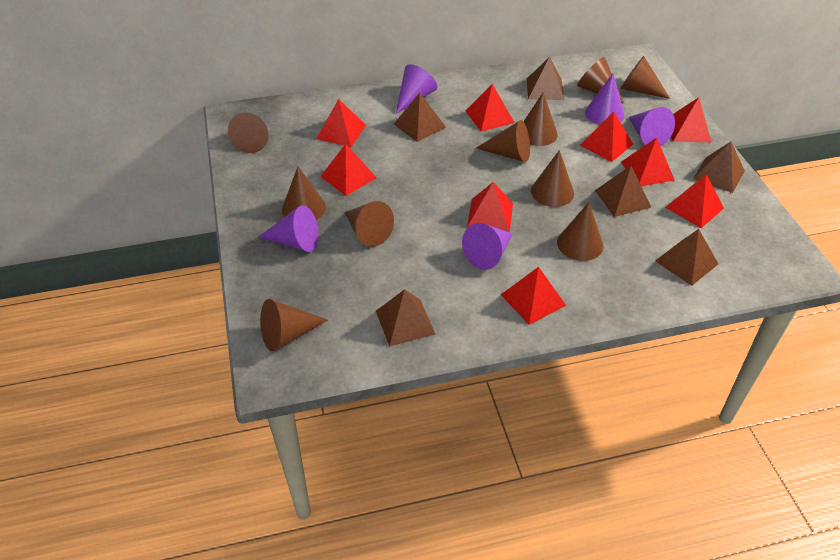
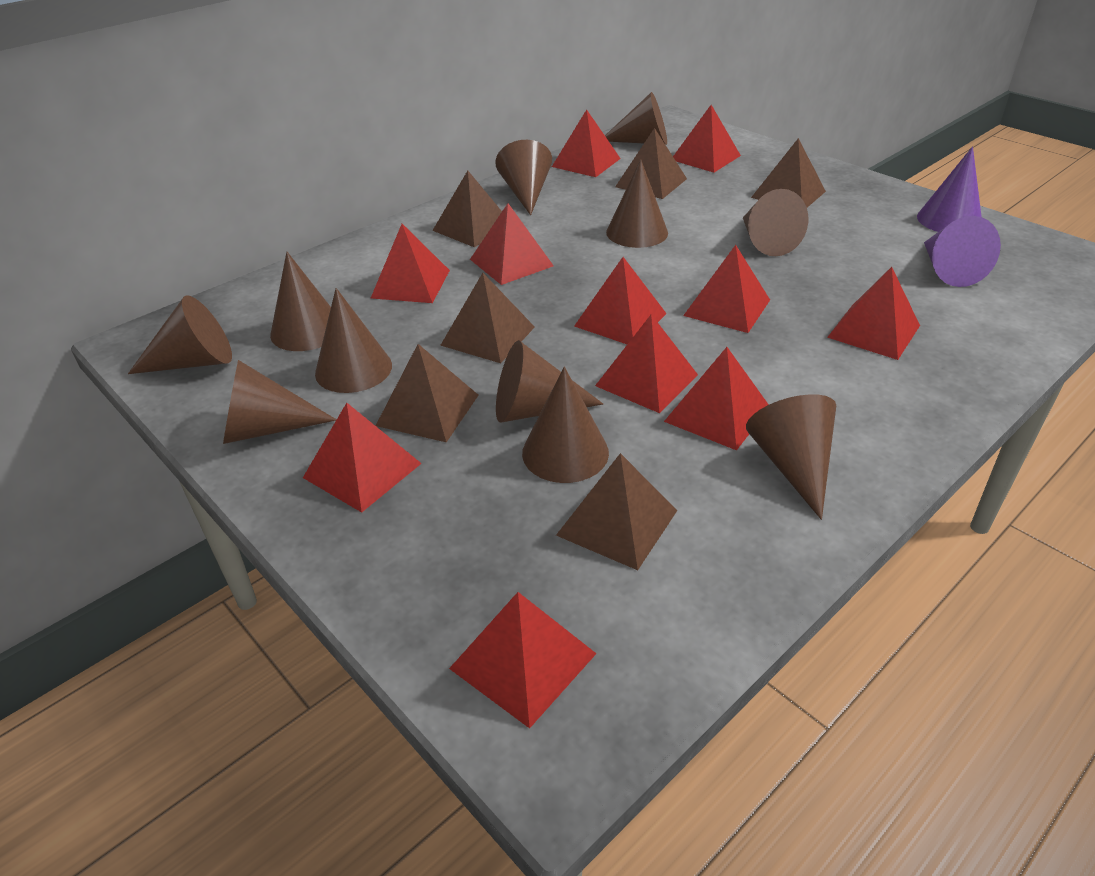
brown cone: 10 -> 11
purple cone: 5 -> 2
red pyramid: 9 -> 11

